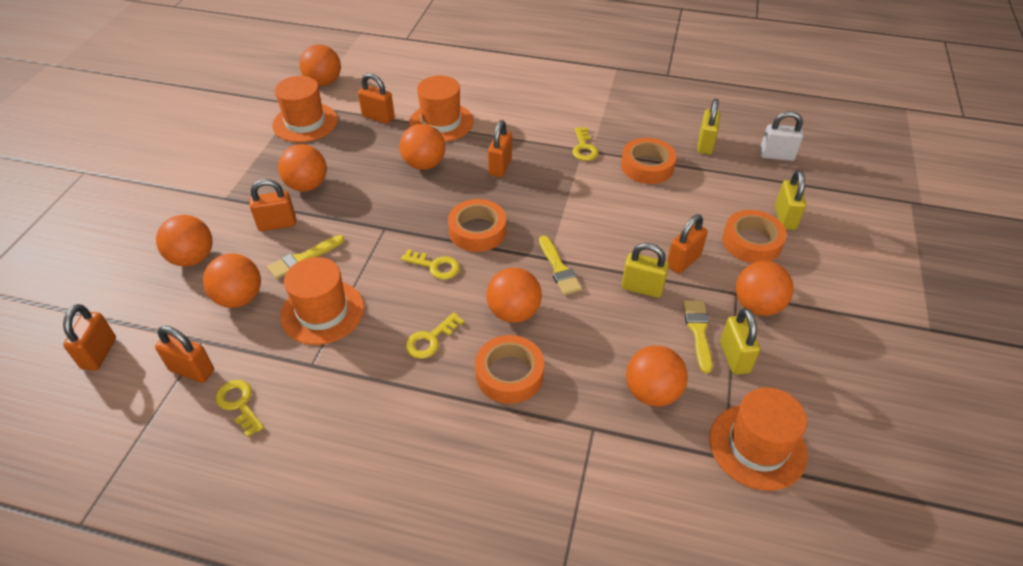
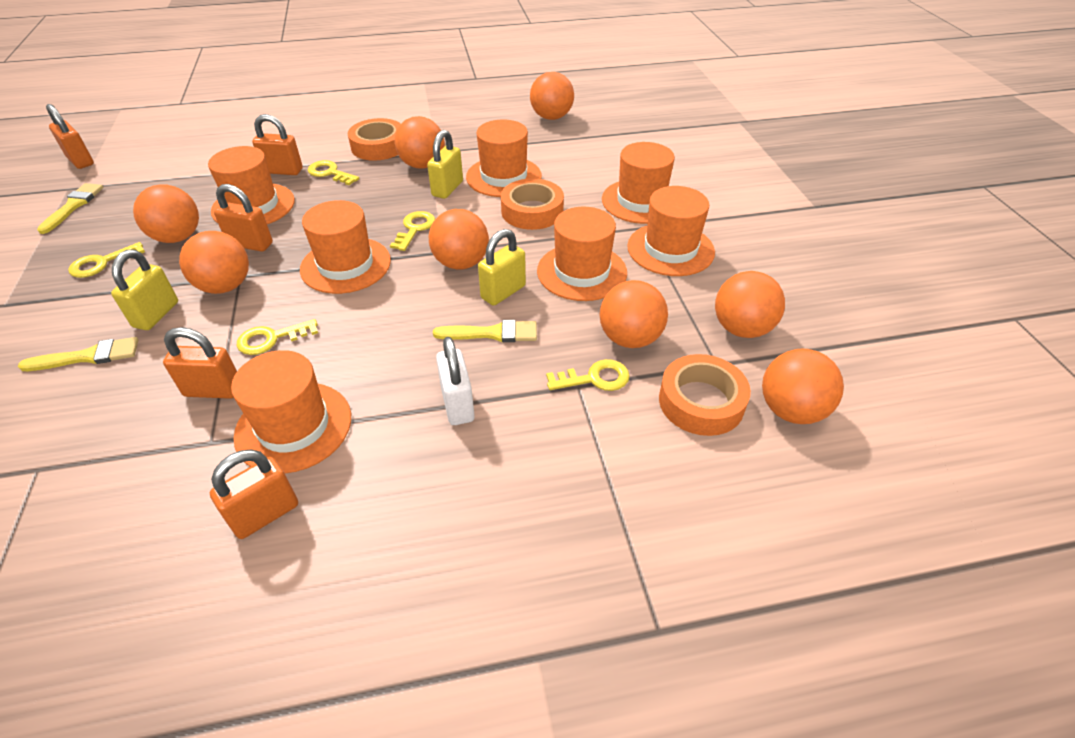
orange hat: 4 -> 7
orange padlock: 6 -> 5
orange tape: 4 -> 3
yellow key: 4 -> 5
yellow padlock: 4 -> 3

